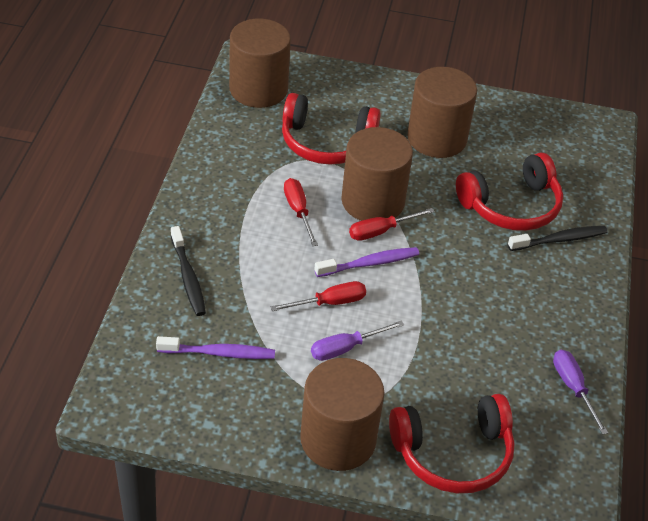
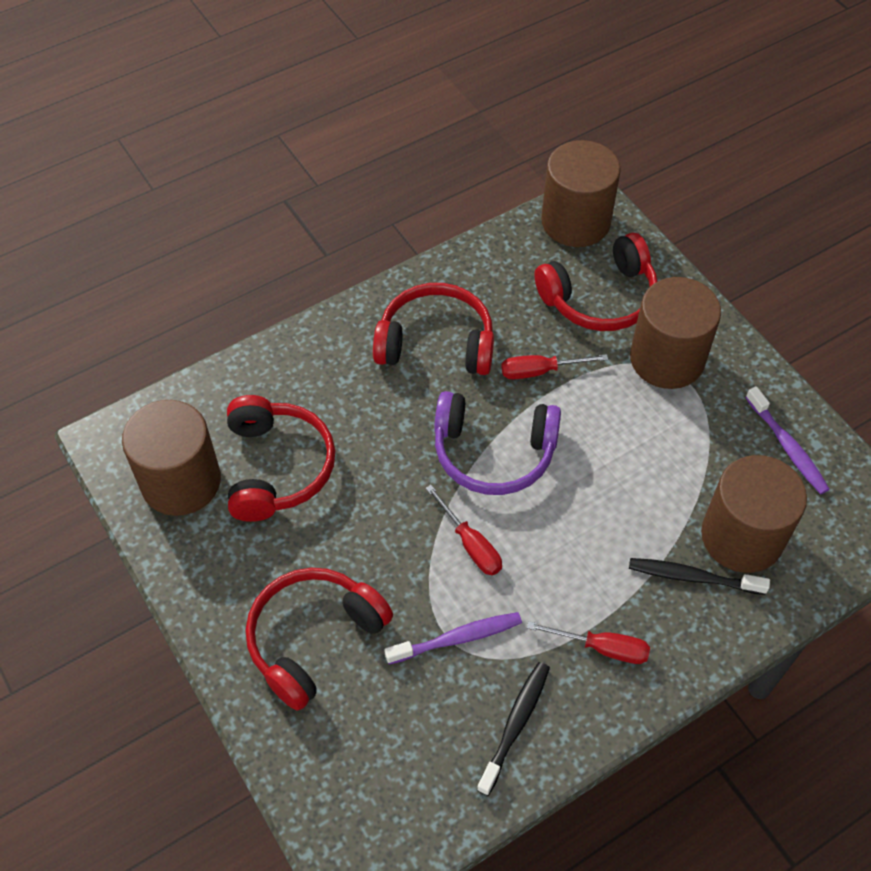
purple headphones: 0 -> 1
purple screwdriver: 2 -> 0
red headphones: 3 -> 4

